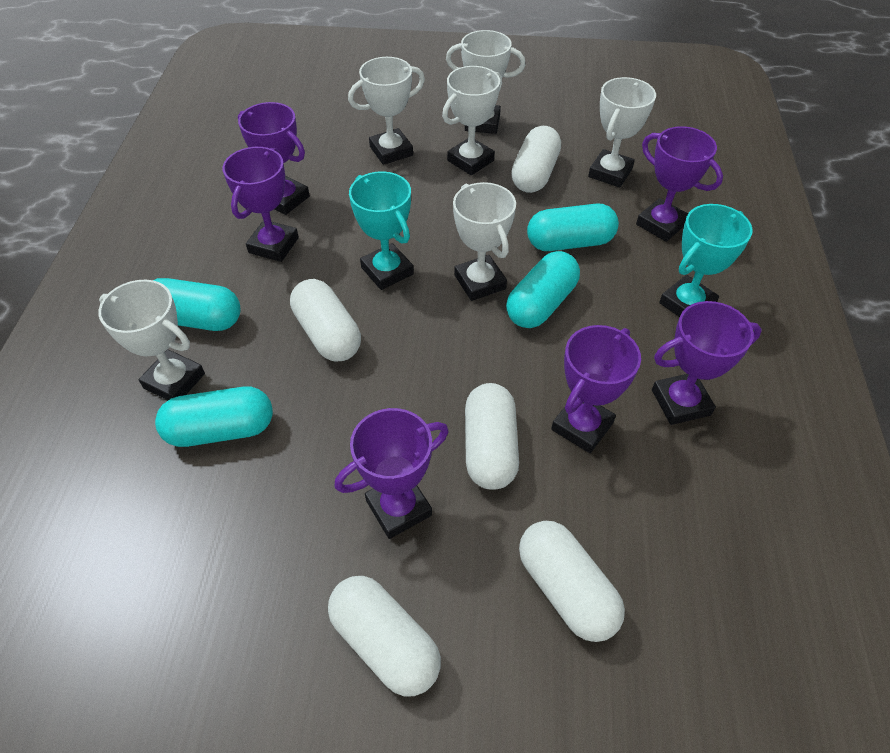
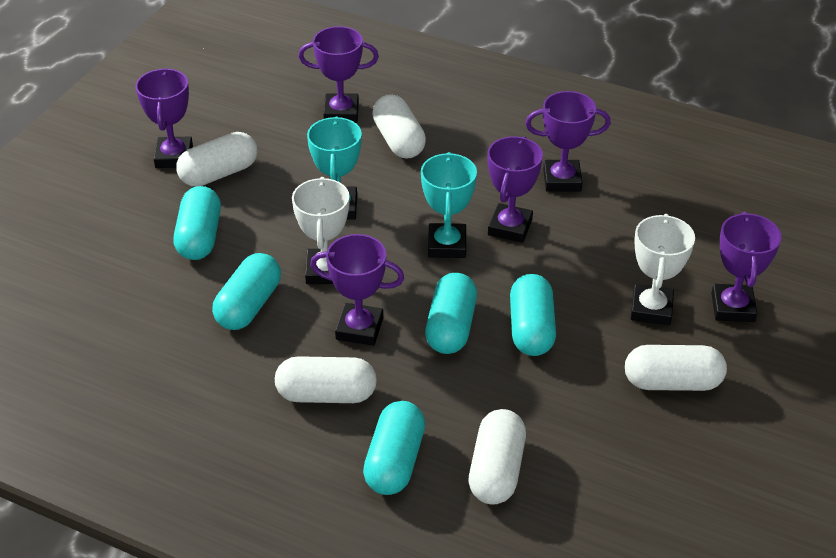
turquoise capsule: 4 -> 5
white trophy: 6 -> 2

